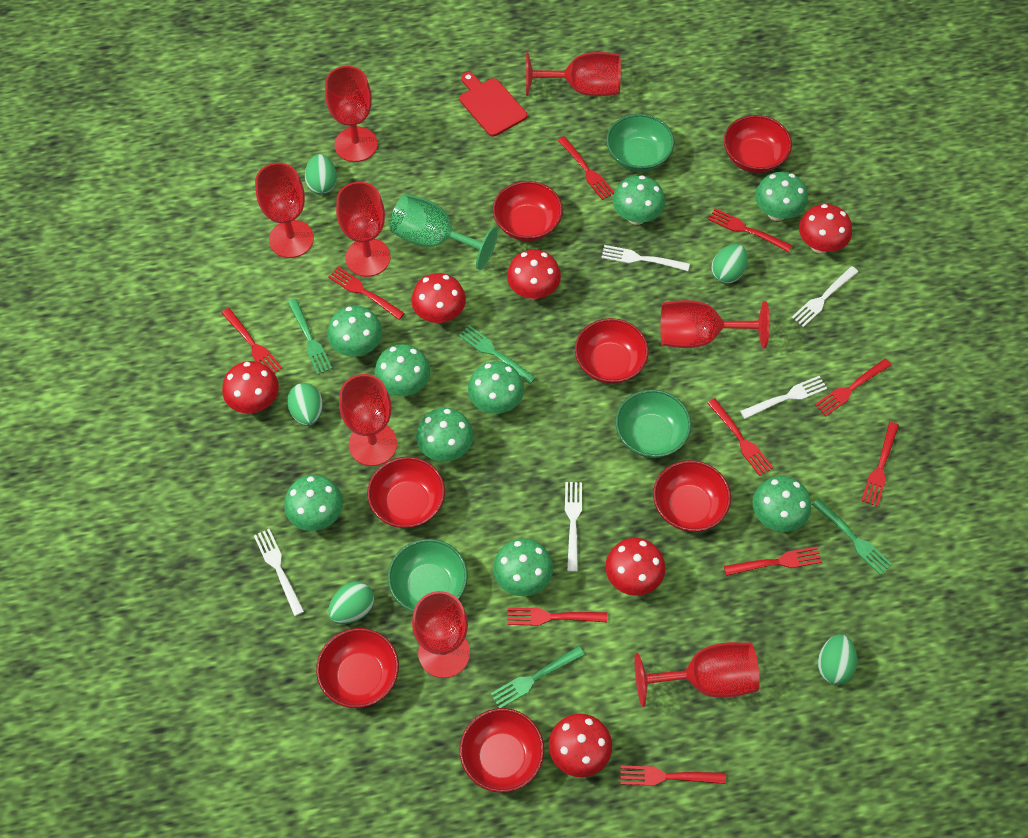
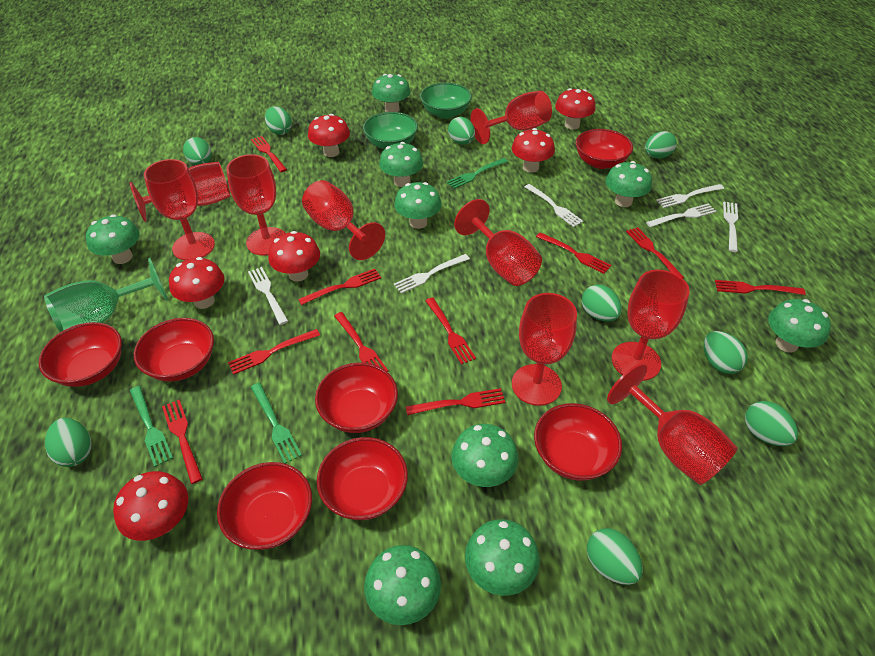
green bowl: 3 -> 2
green egg: 5 -> 9
green fork: 4 -> 3
red cutting board: 1 -> 0
red goblet: 8 -> 9
white fork: 5 -> 6

